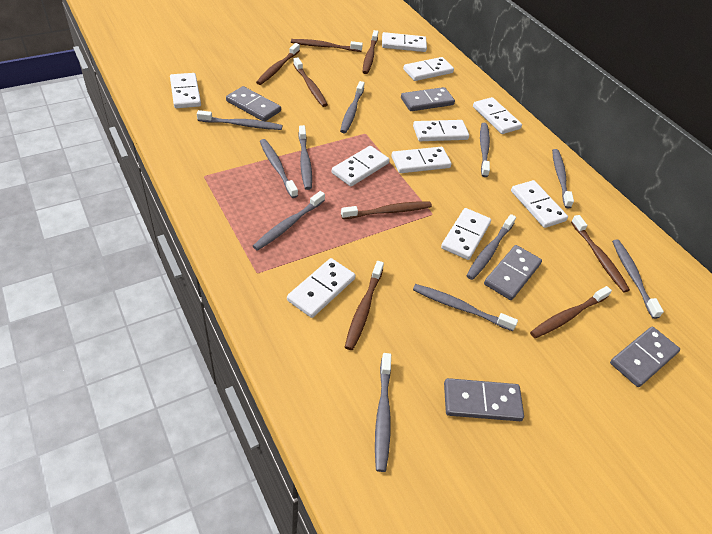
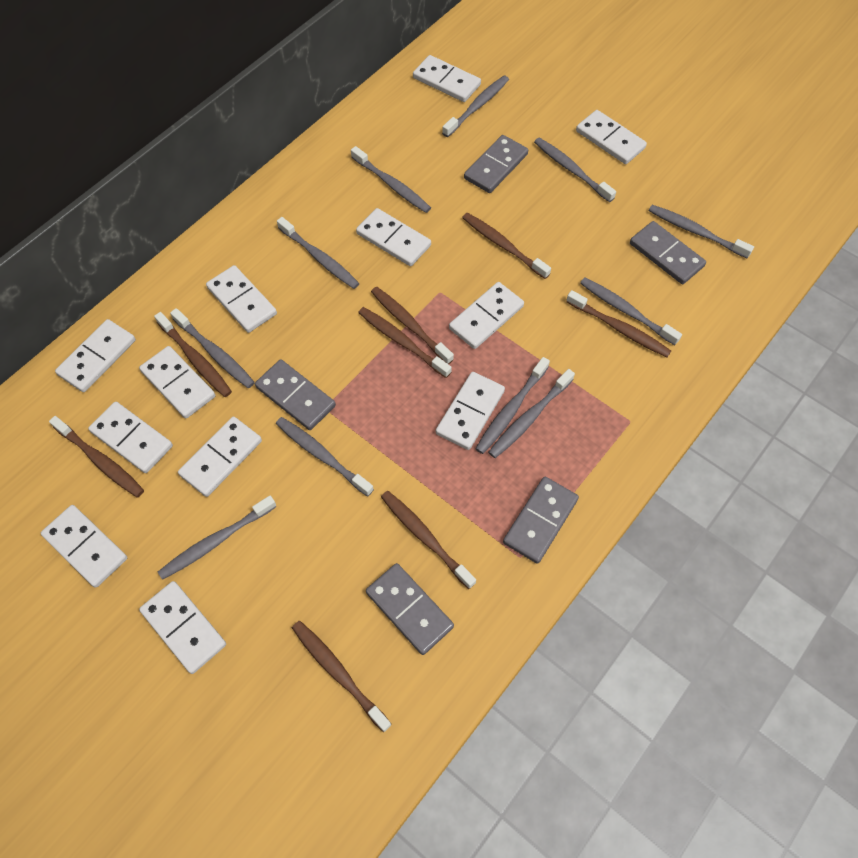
white domino: 10 -> 12

